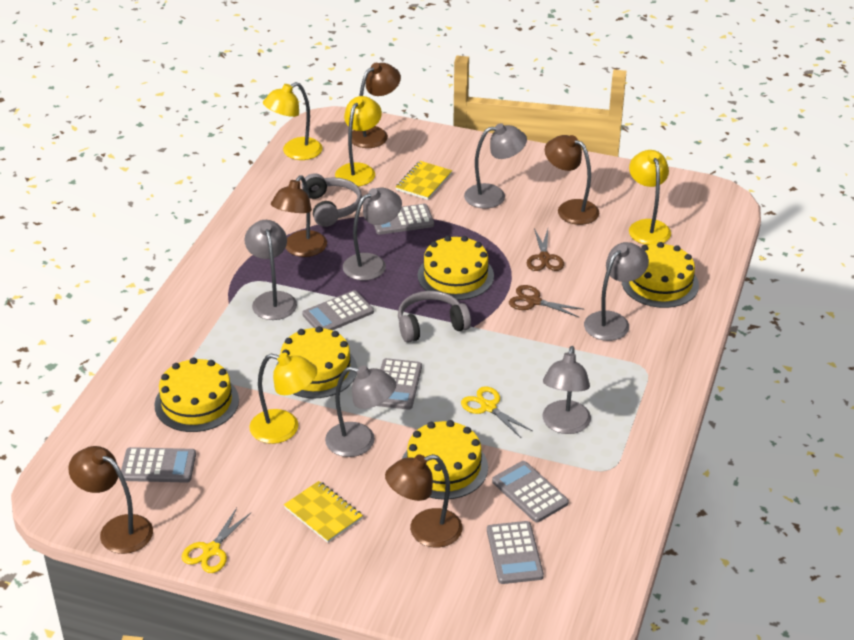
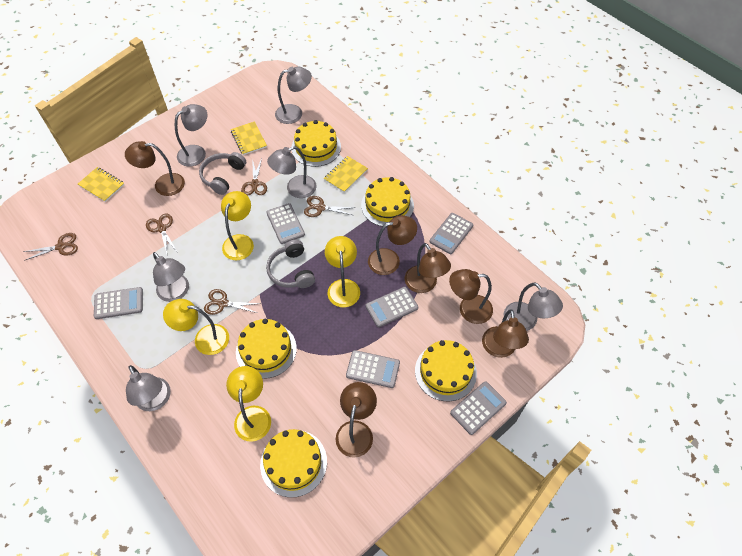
brown lamp: 5 -> 6
brown scissors: 2 -> 5
yellow notebook: 2 -> 3
yellow scissors: 2 -> 0

